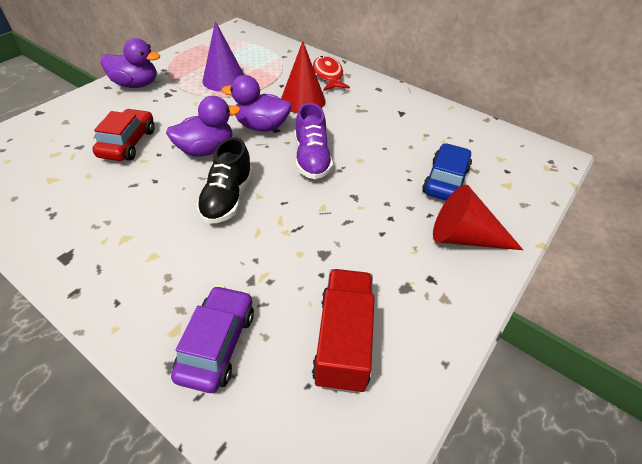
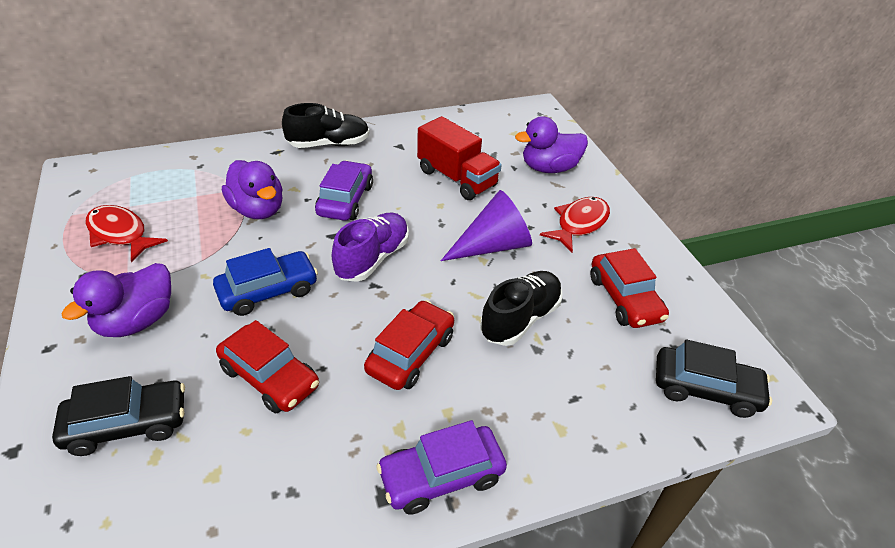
black car: 0 -> 2
black shoe: 1 -> 2
purple car: 1 -> 2
red car: 1 -> 3
red cone: 2 -> 0
red fish: 1 -> 2

